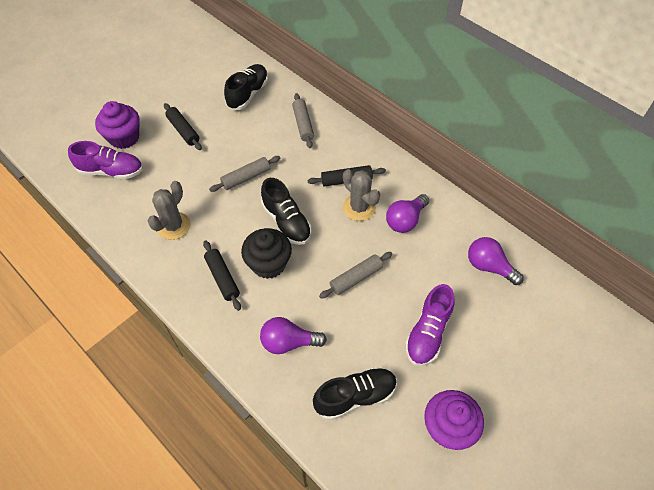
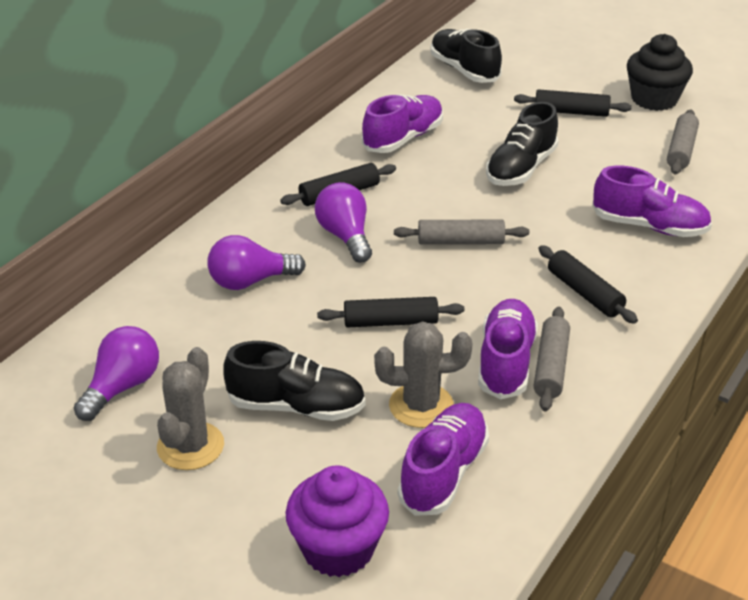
black rolling pin: 3 -> 4
purple cupcake: 2 -> 1
purple shoe: 2 -> 4

